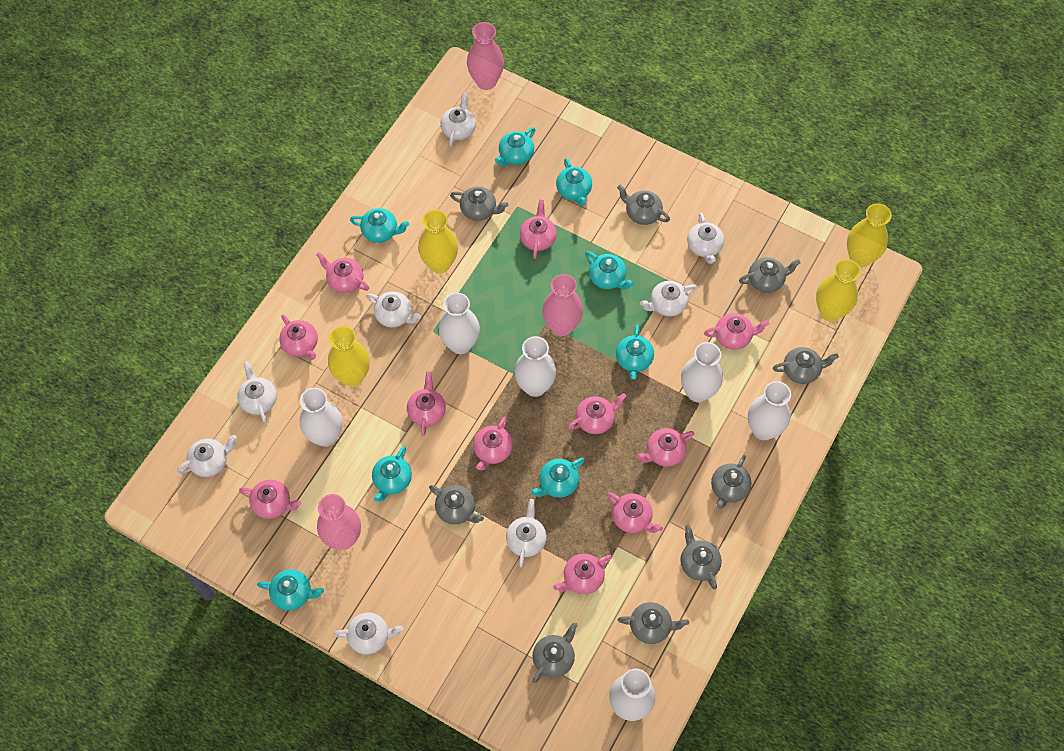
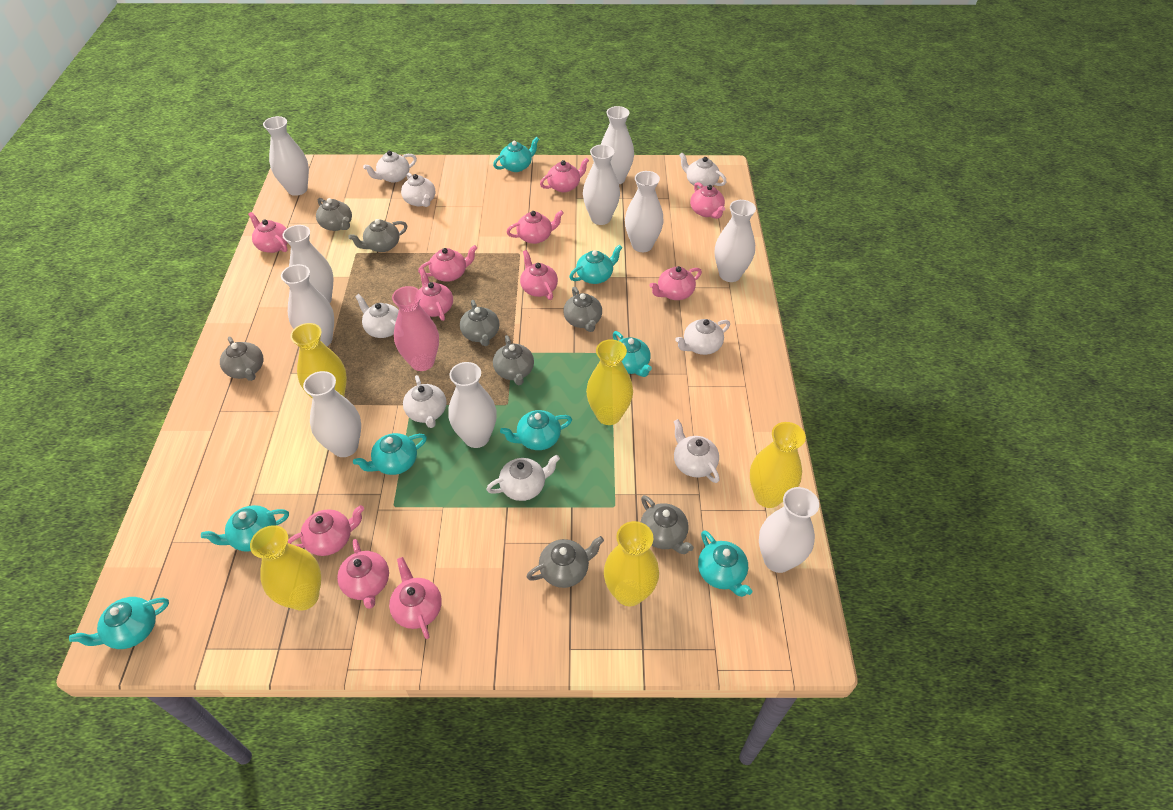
grey teapot: 9 -> 8
pink vase: 3 -> 1
white vase: 6 -> 10
yellow vase: 4 -> 5

